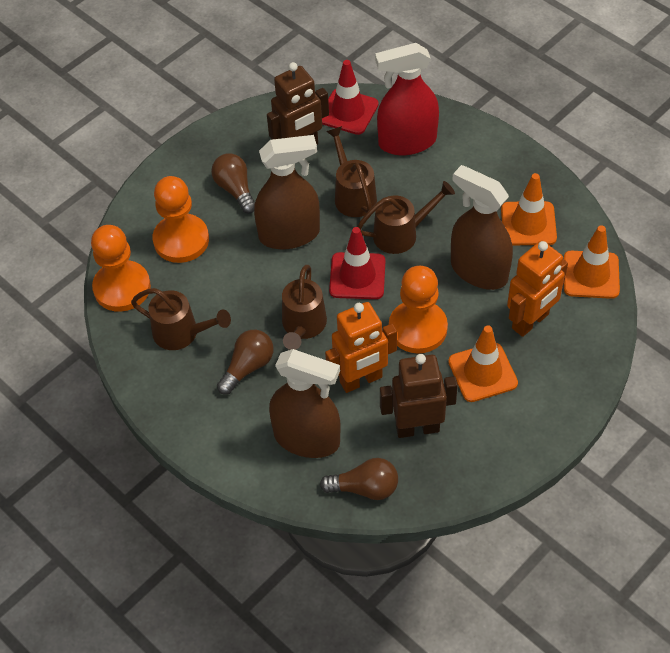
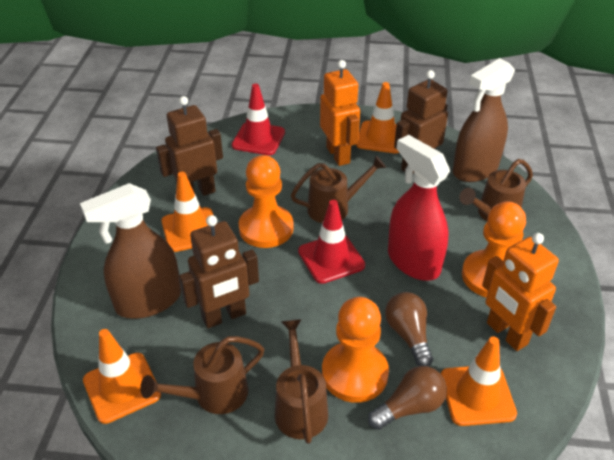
brown light bulb: 3 -> 2
brown robot: 2 -> 3
brown spray bottle: 3 -> 2
orange traffic cone: 3 -> 4

